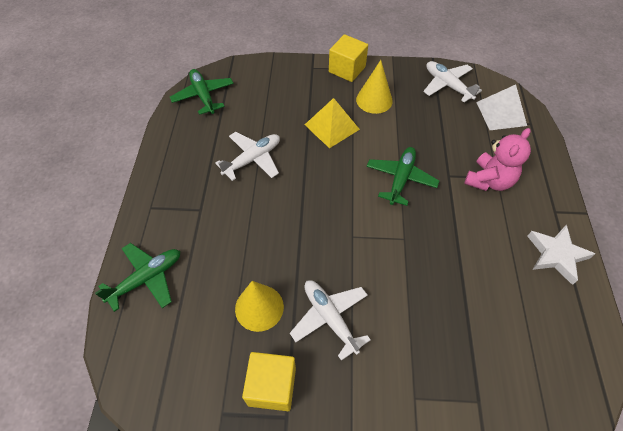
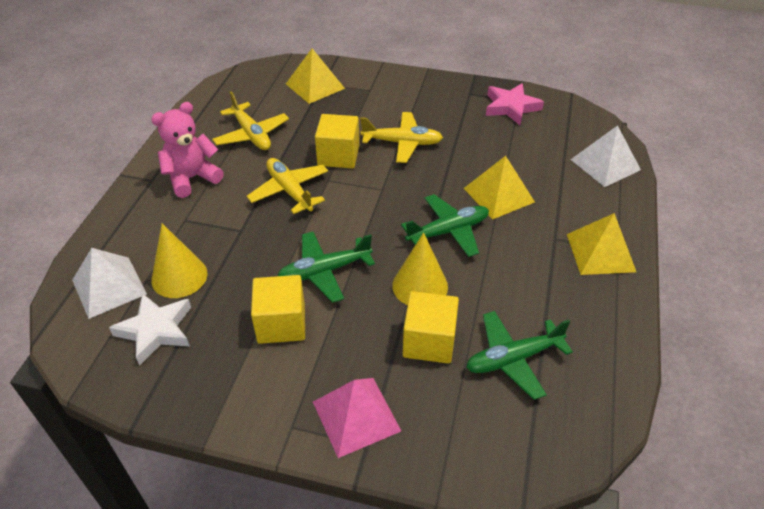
pink pyramid: 0 -> 1
pink star: 0 -> 1
white plane: 3 -> 0
white pyramid: 1 -> 2
yellow cube: 2 -> 3
yellow plane: 0 -> 3
yellow pyramid: 1 -> 3

